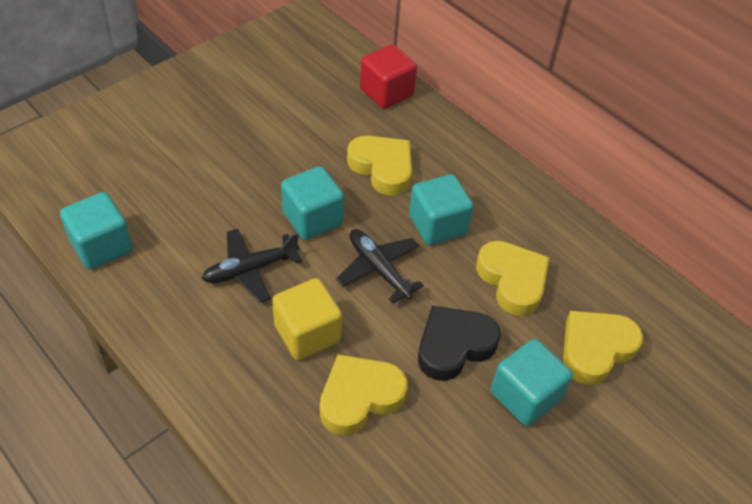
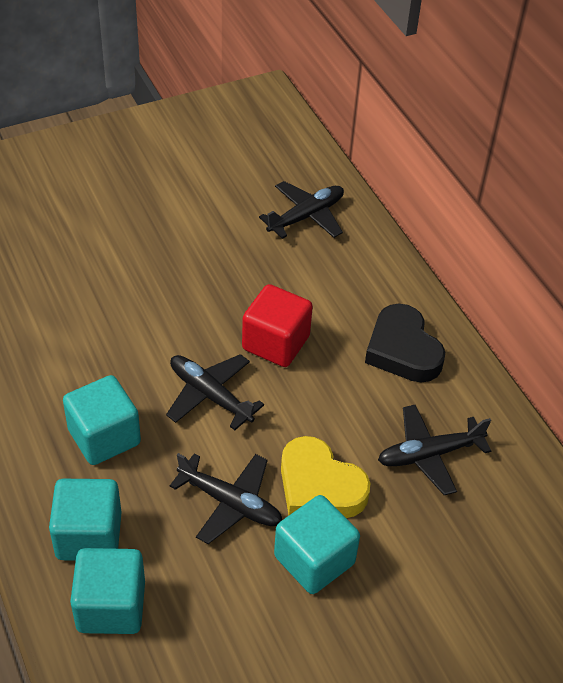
black plane: 2 -> 4
yellow cube: 1 -> 0
yellow heart: 4 -> 1

